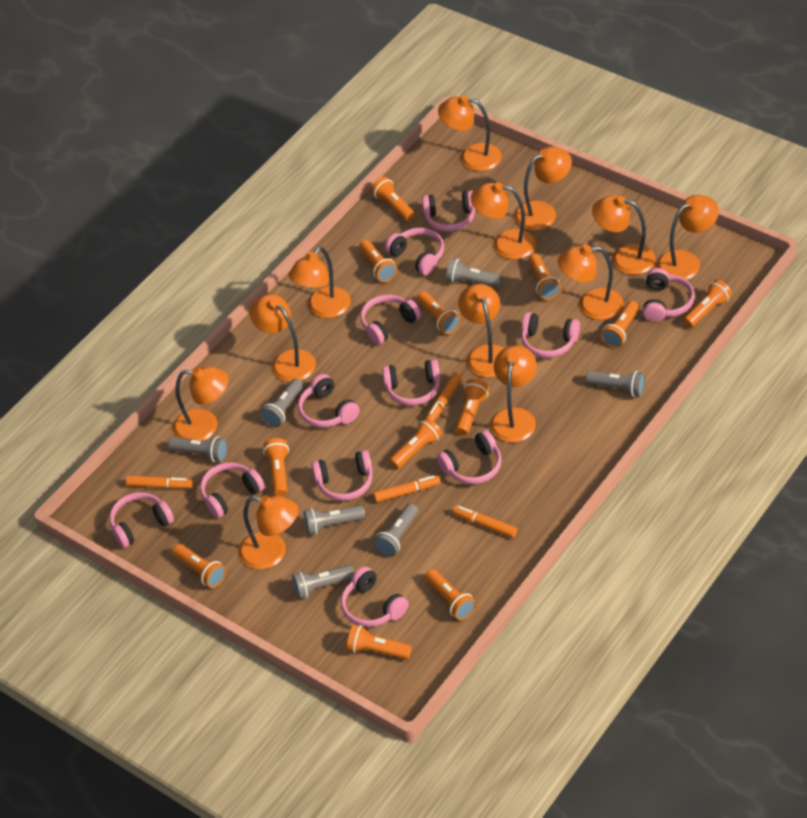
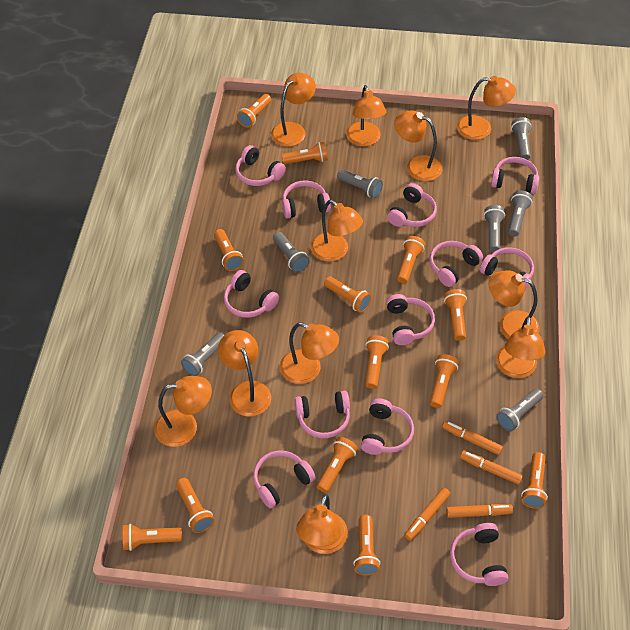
orange flashlight: 12 -> 13
orange lamp: 12 -> 11

